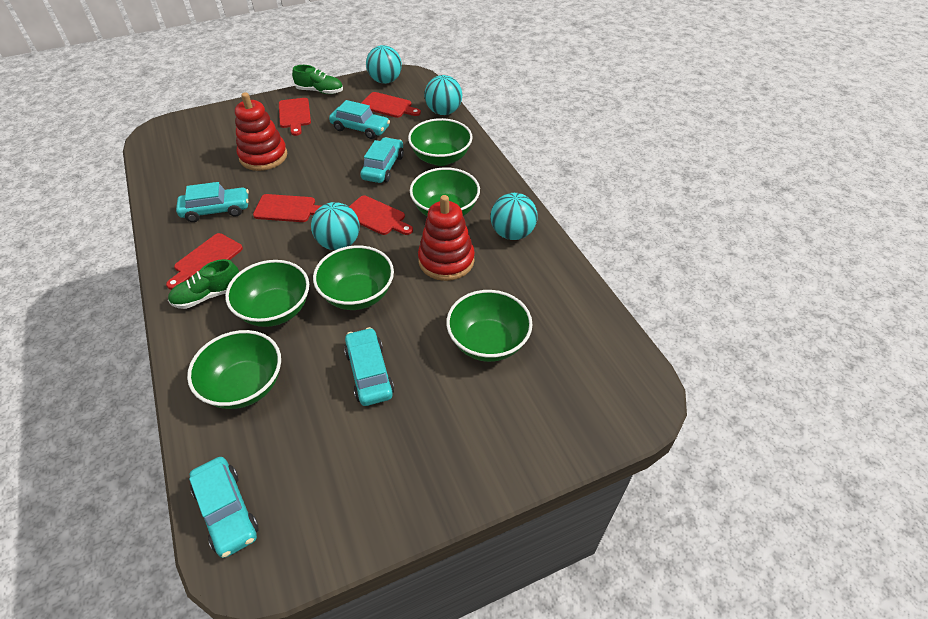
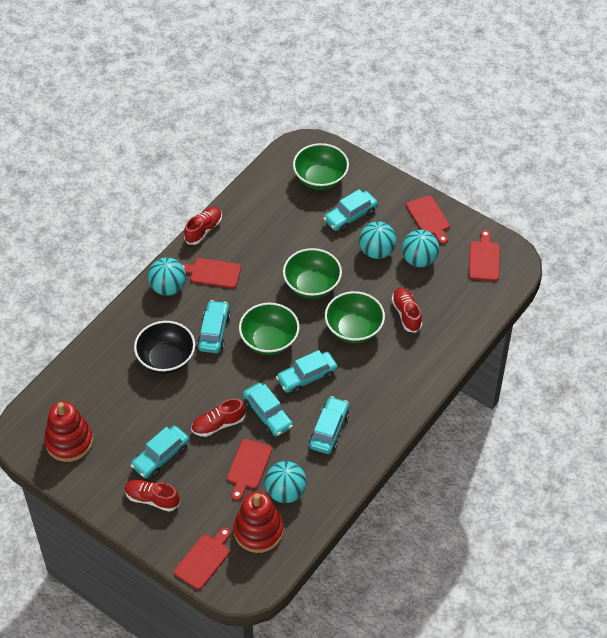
black bowl: 0 -> 1
green bowl: 6 -> 4
green shoe: 2 -> 0
red shoe: 0 -> 4
turquoise car: 5 -> 6

